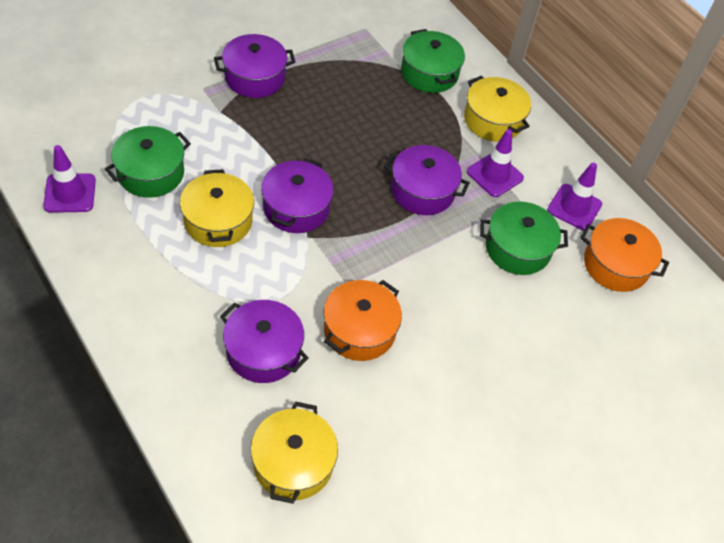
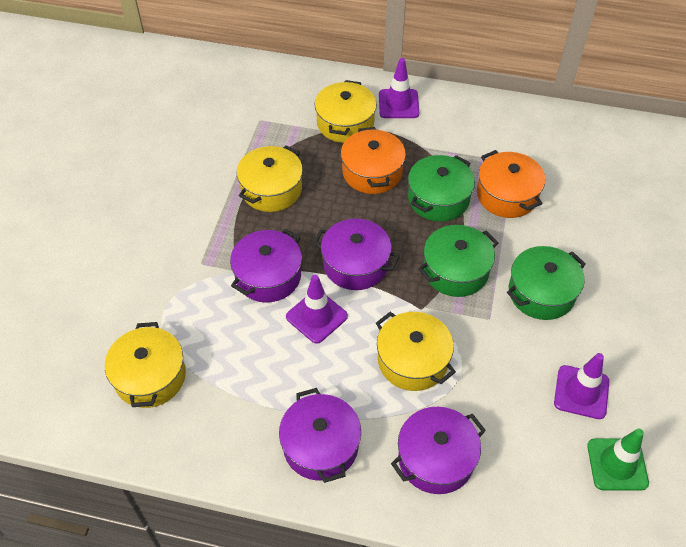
green traffic cone: 0 -> 1
yellow pot: 3 -> 4

